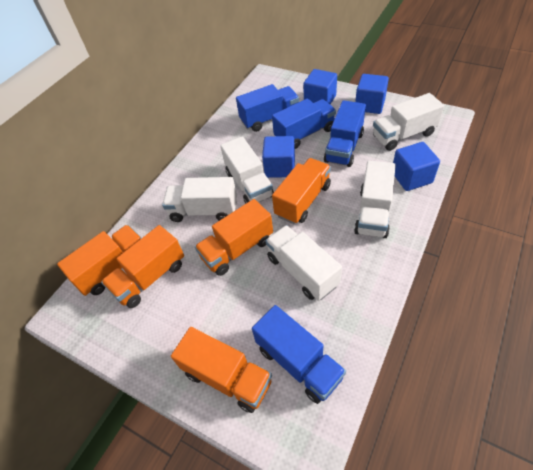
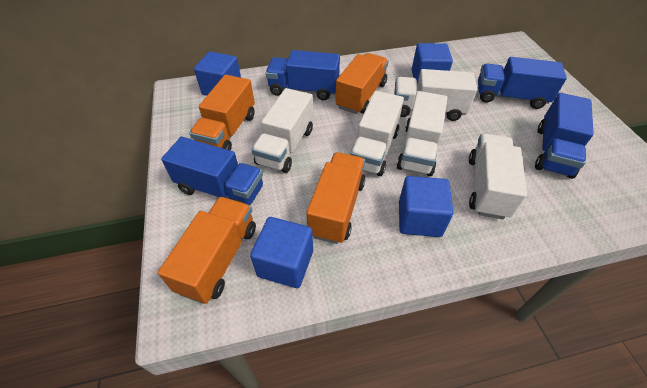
orange truck: 5 -> 4

